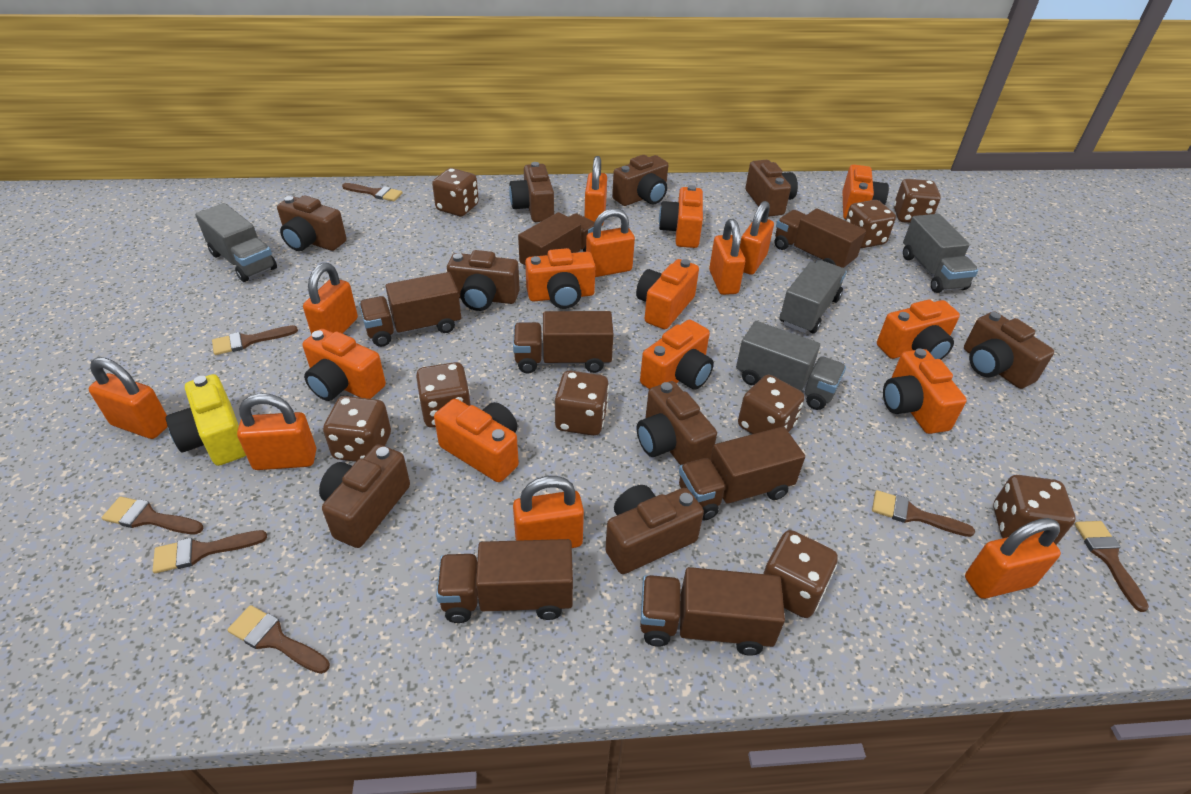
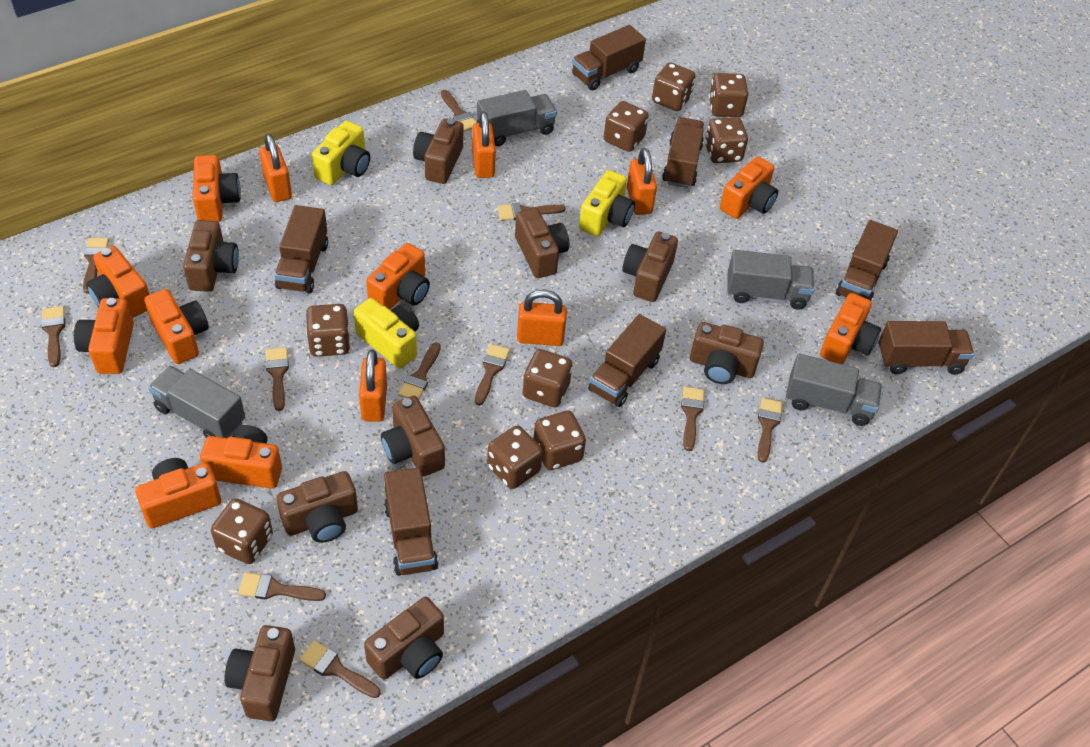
brown brush: 7 -> 11
orange padlock: 9 -> 5
yellow camera: 1 -> 3

